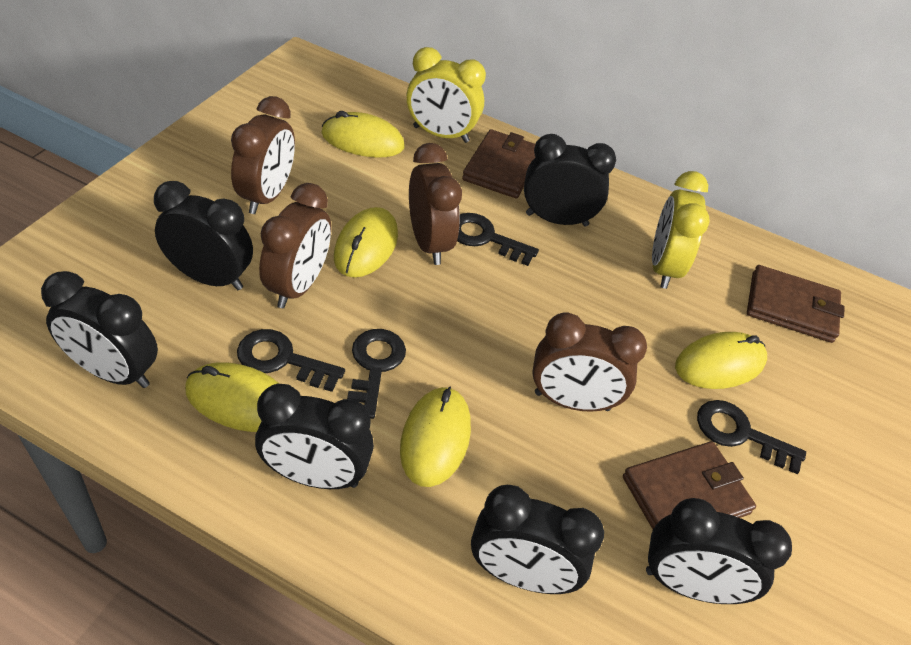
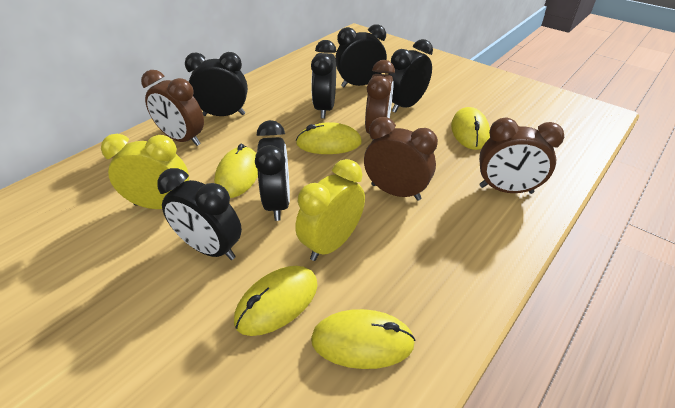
black key: 4 -> 0
brown wallet: 3 -> 0

